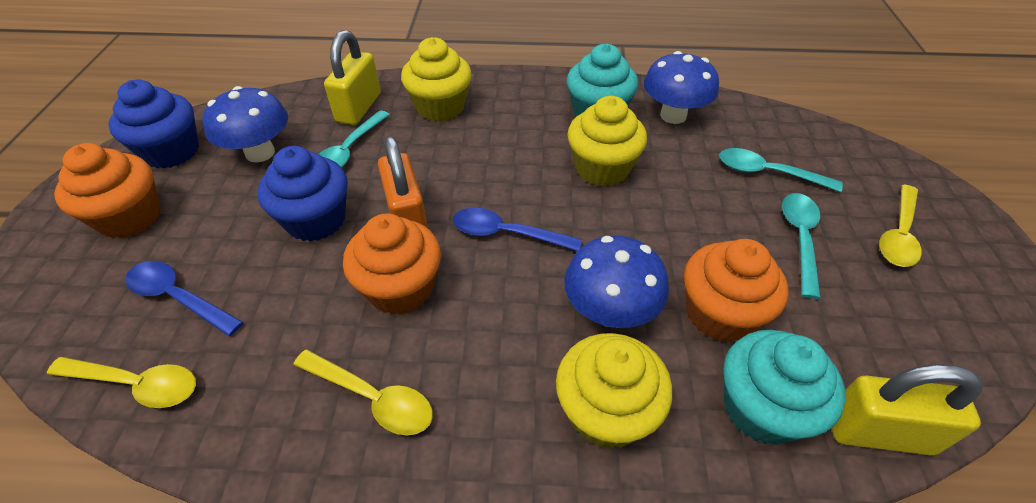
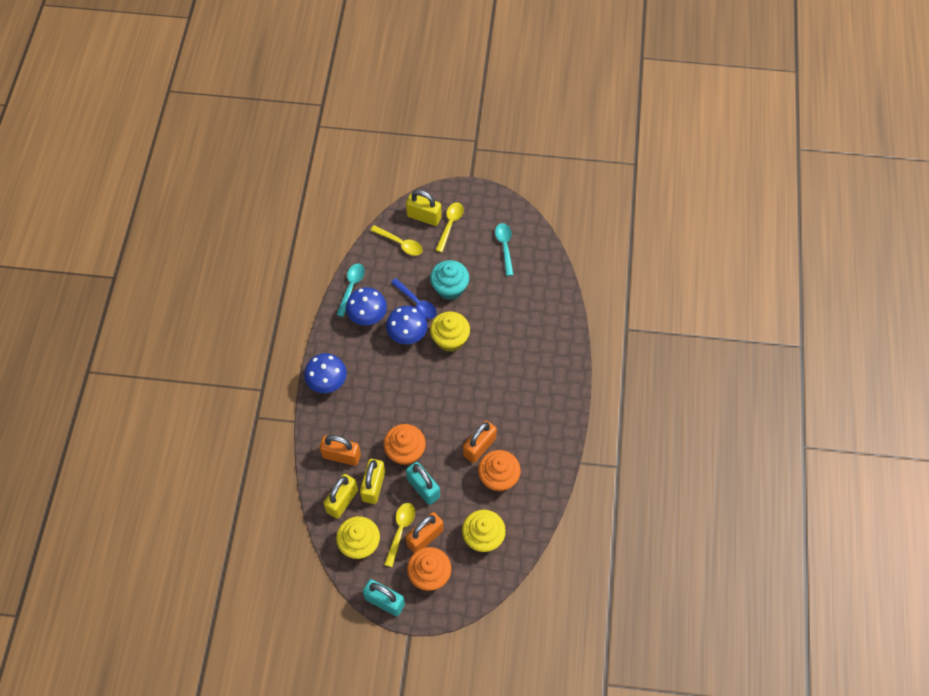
blue cupcake: 2 -> 0
blue spoon: 2 -> 1
orange padlock: 1 -> 3
turquoise cupcake: 2 -> 1
turquoise padlock: 0 -> 2
turquoise spoon: 3 -> 2
yellow padlock: 2 -> 3

